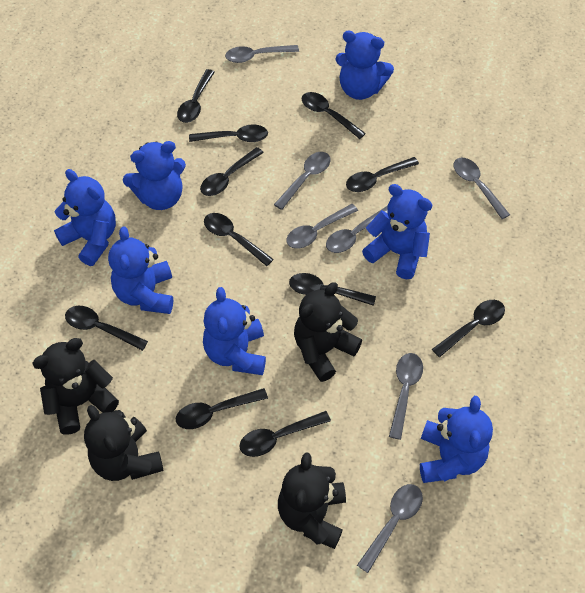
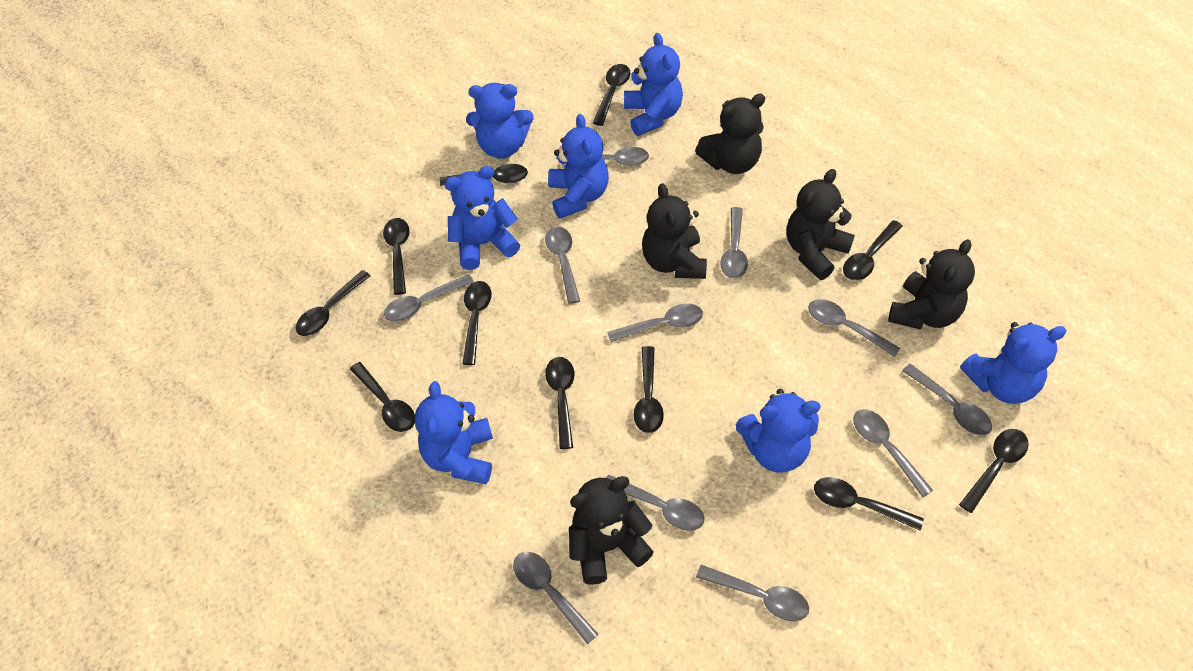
black teddy bear: 4 -> 5
grey spoon: 7 -> 11

